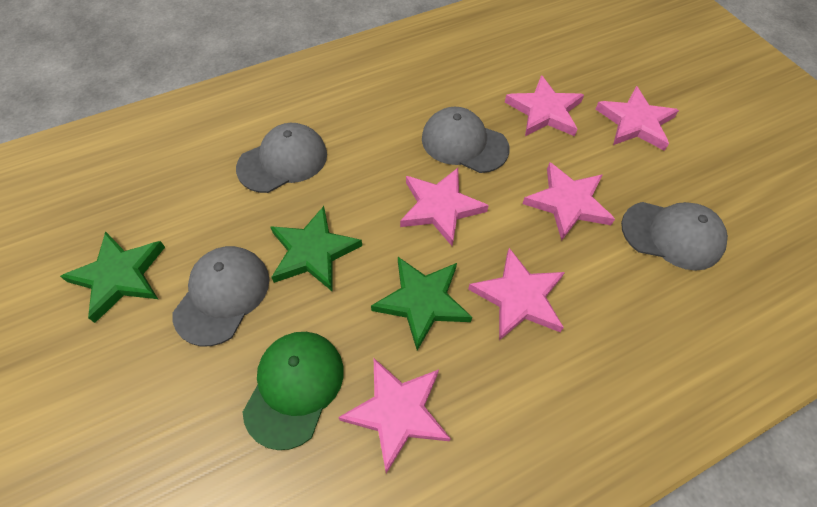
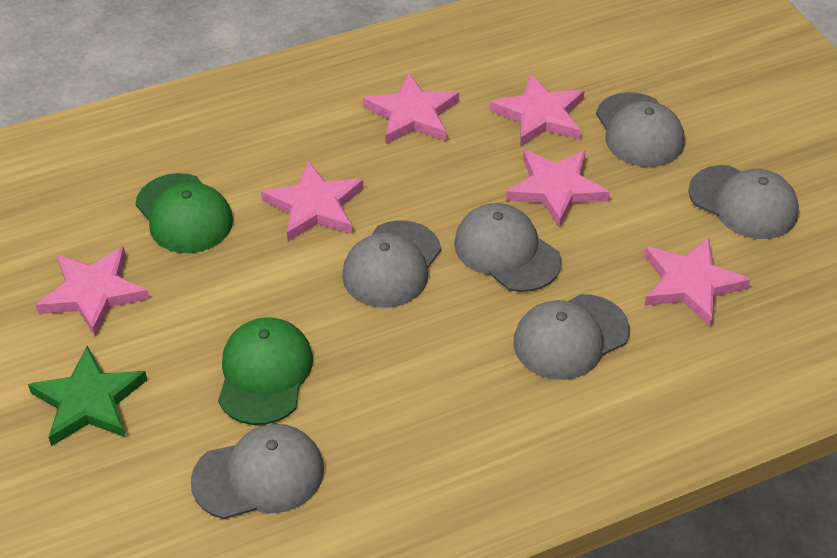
green cap: 1 -> 2
green star: 3 -> 1
grey cap: 4 -> 6

